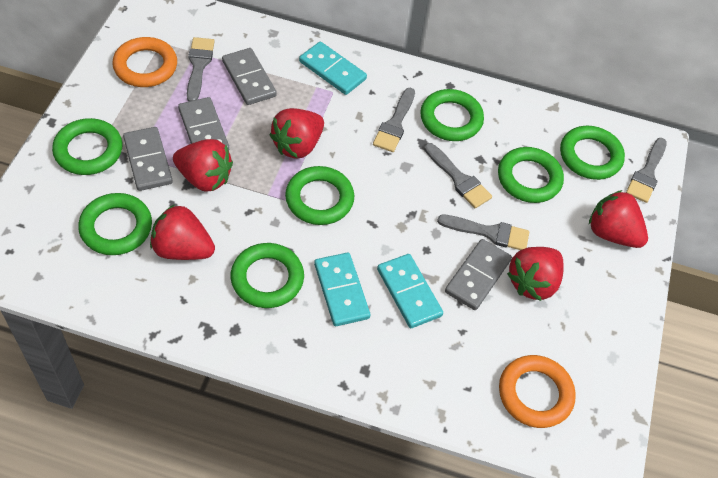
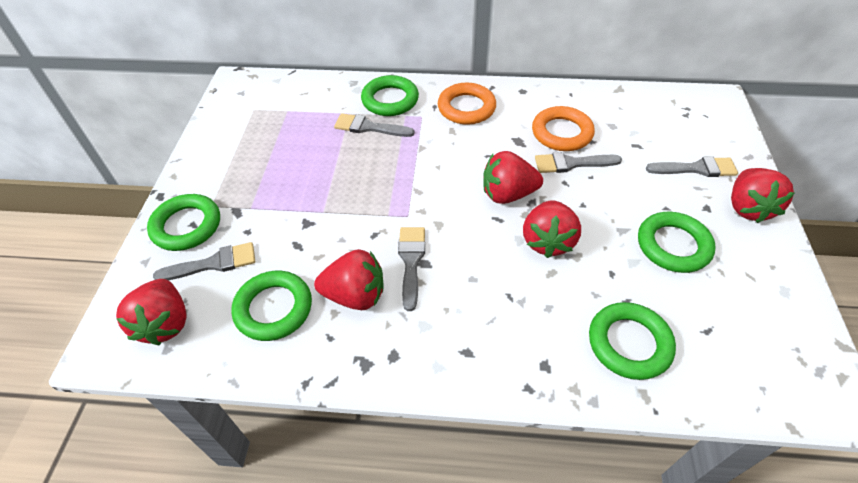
green ring: 7 -> 5
grey domino: 4 -> 0
turquoise domino: 3 -> 0

